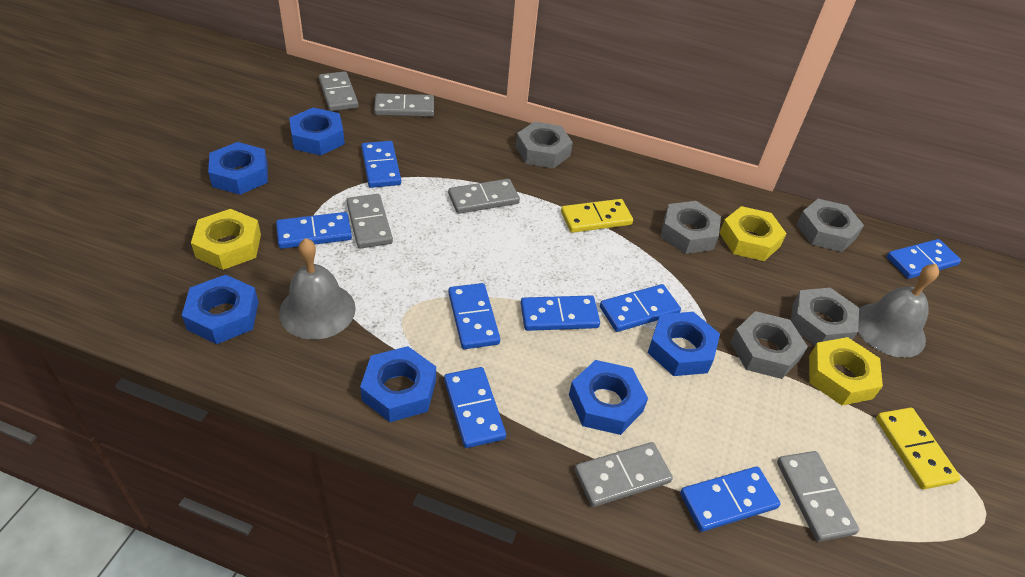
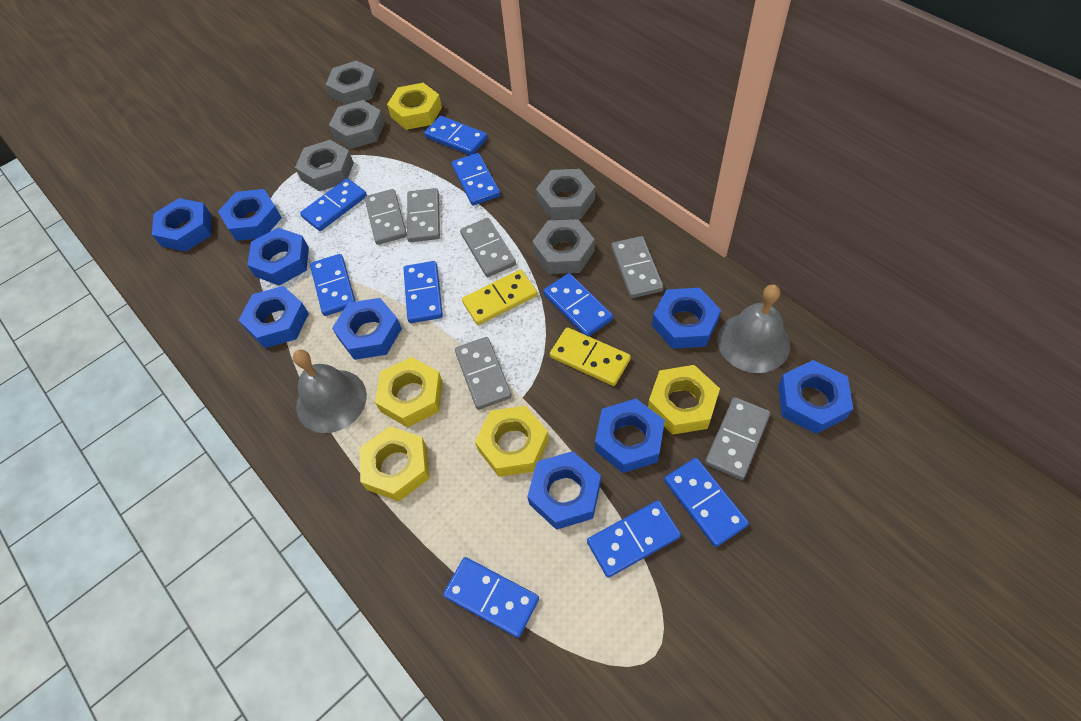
blue domino: 8 -> 9
blue nut: 6 -> 9
yellow nut: 3 -> 5

